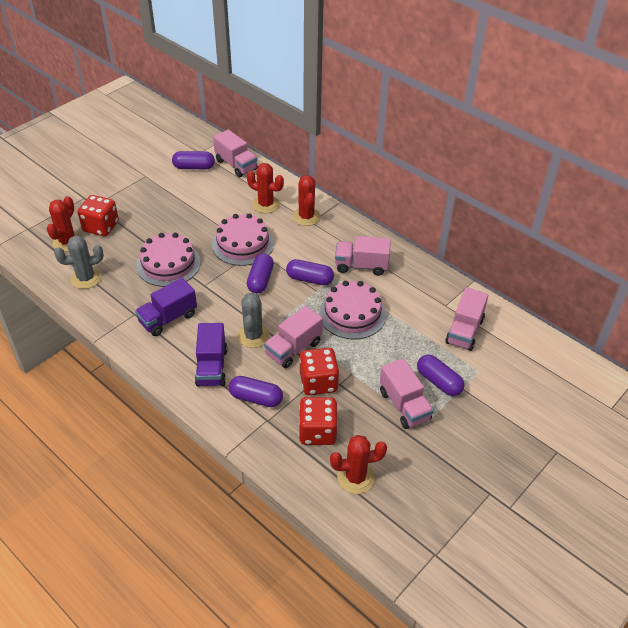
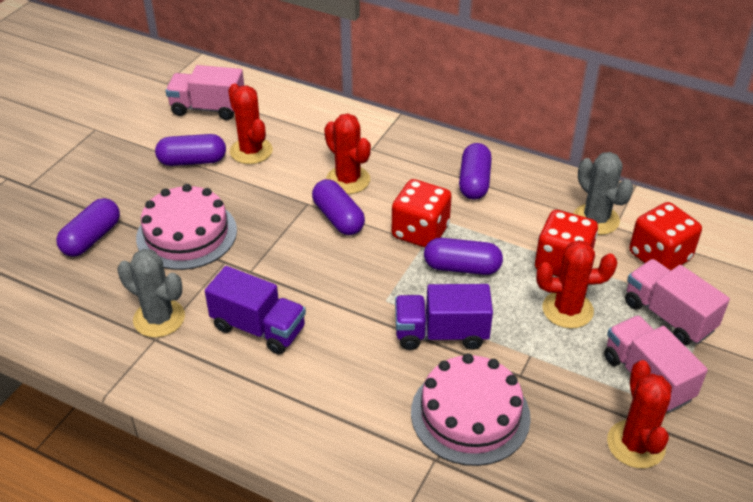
pink cake: 3 -> 2
pink truck: 5 -> 3

